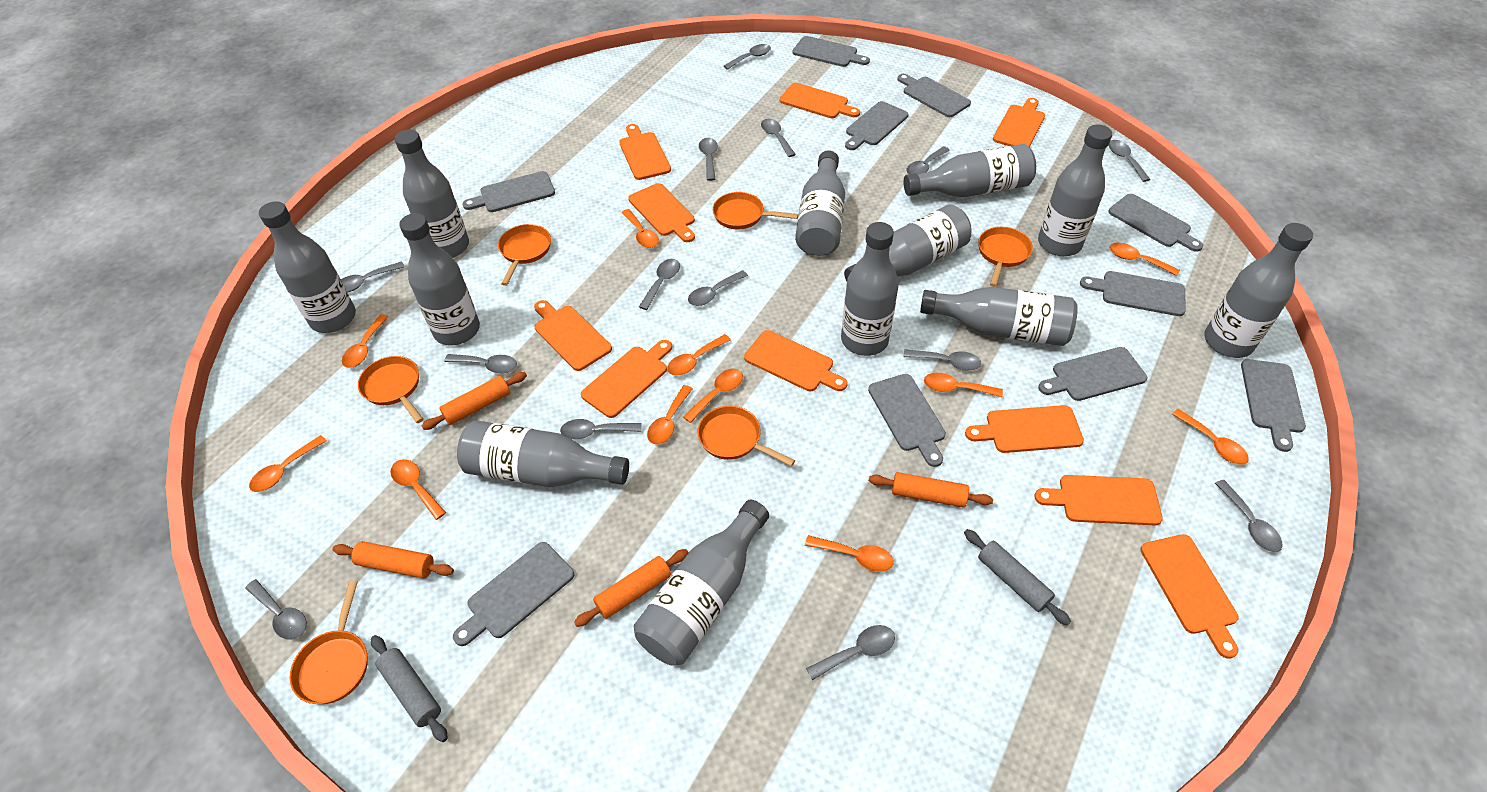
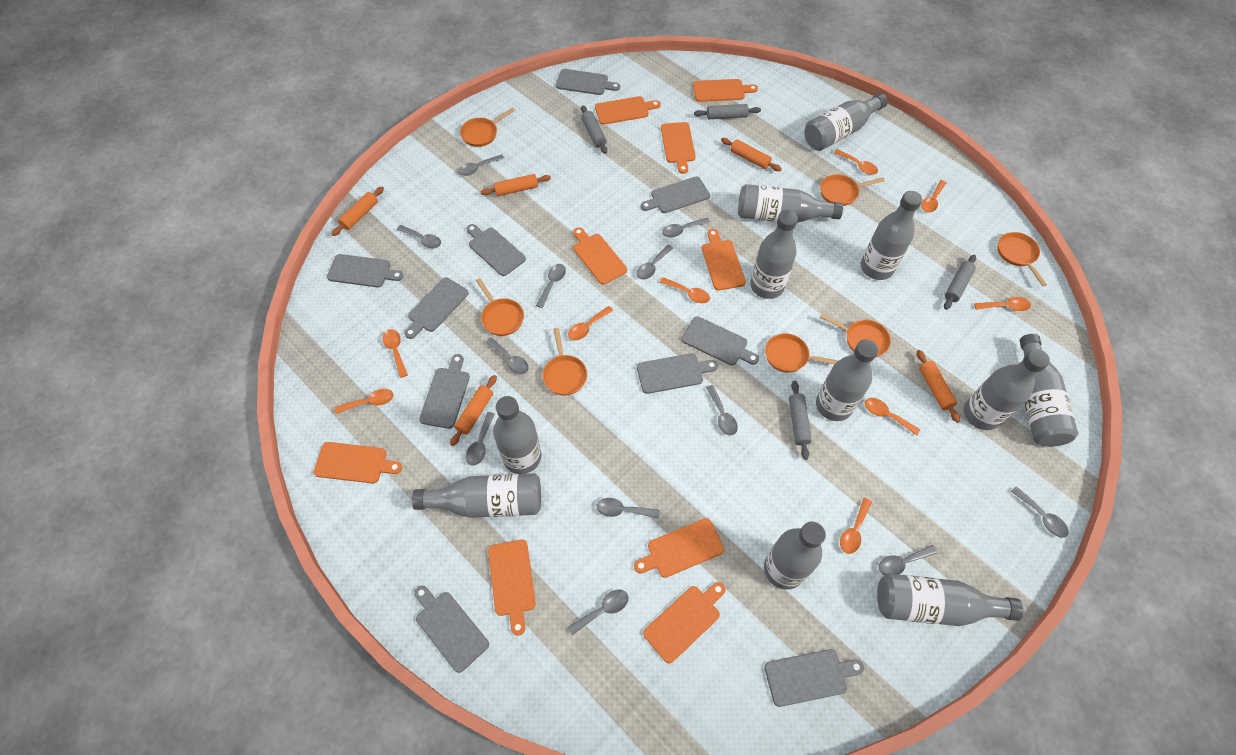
grey bottle: 12 -> 11
grey rolling pin: 2 -> 4
grey spoon: 14 -> 12
orange cutting board: 10 -> 9
orange pan: 6 -> 7
orange rolling pin: 4 -> 5
orange spoon: 11 -> 9

